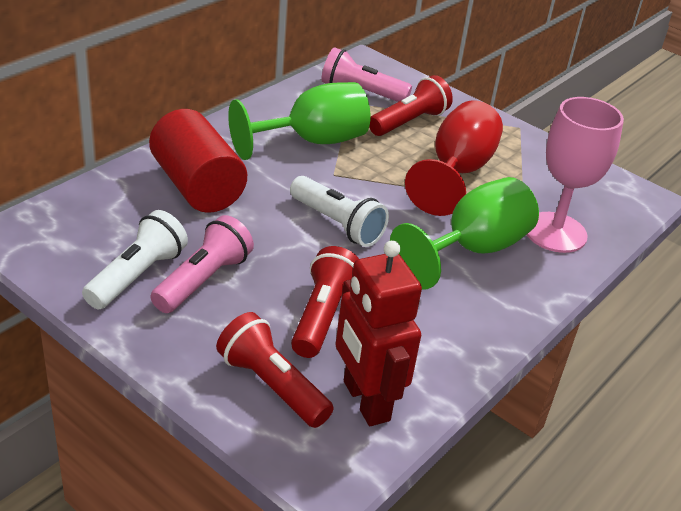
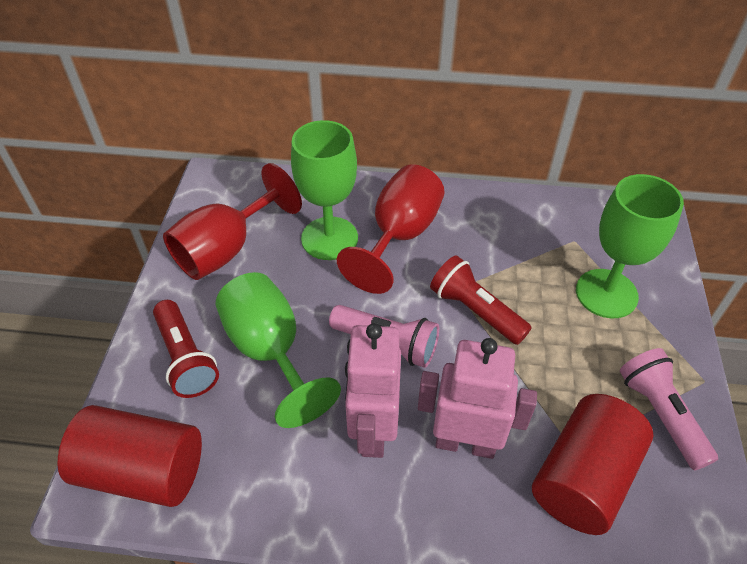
green goblet: 2 -> 3
pink goblet: 1 -> 0
pink robot: 0 -> 2
red cylinder: 1 -> 2
red flashlight: 3 -> 2
red goblet: 1 -> 2
red robot: 1 -> 0
white flashlight: 2 -> 0

